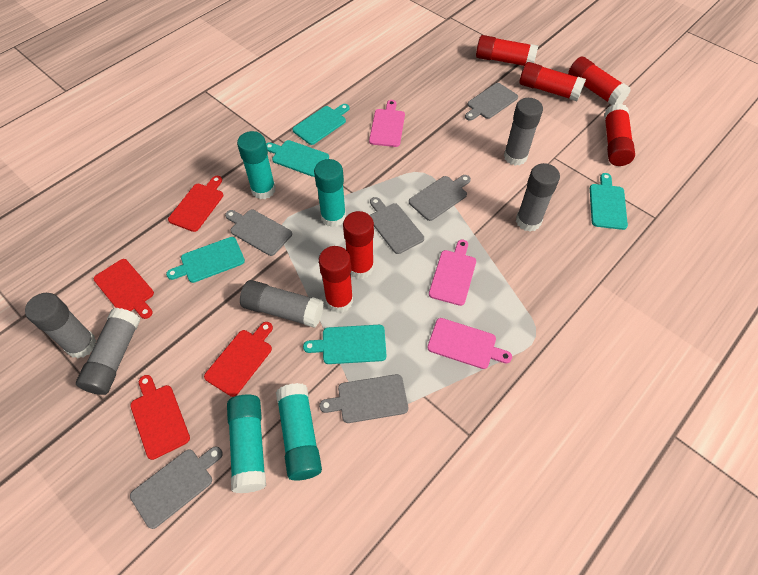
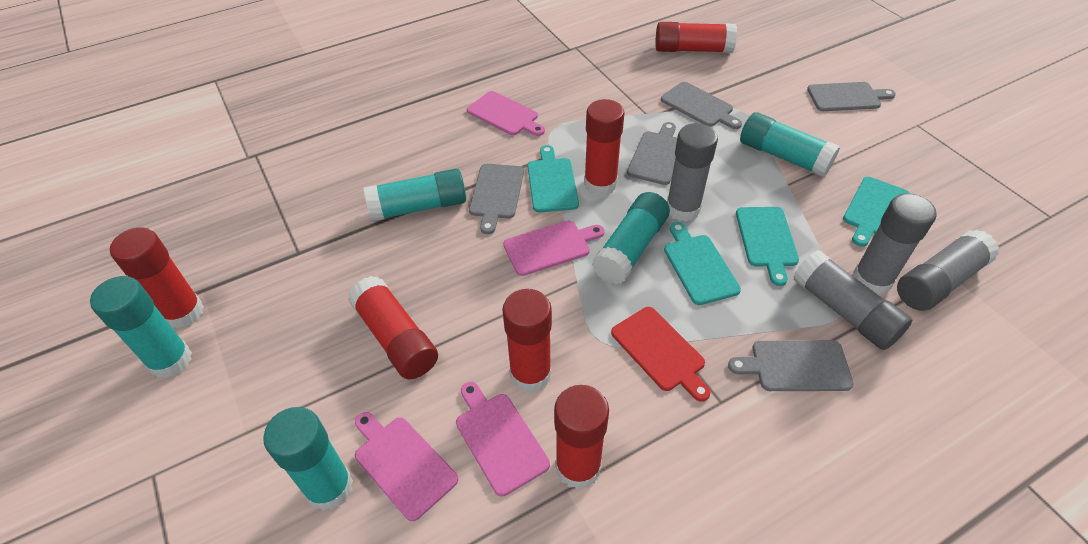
grey cutting board: 6 -> 5
grey glue stick: 5 -> 4
pink cutting board: 3 -> 4
red cutting board: 4 -> 1
turquoise cutting board: 5 -> 4
turquoise glue stick: 4 -> 5

